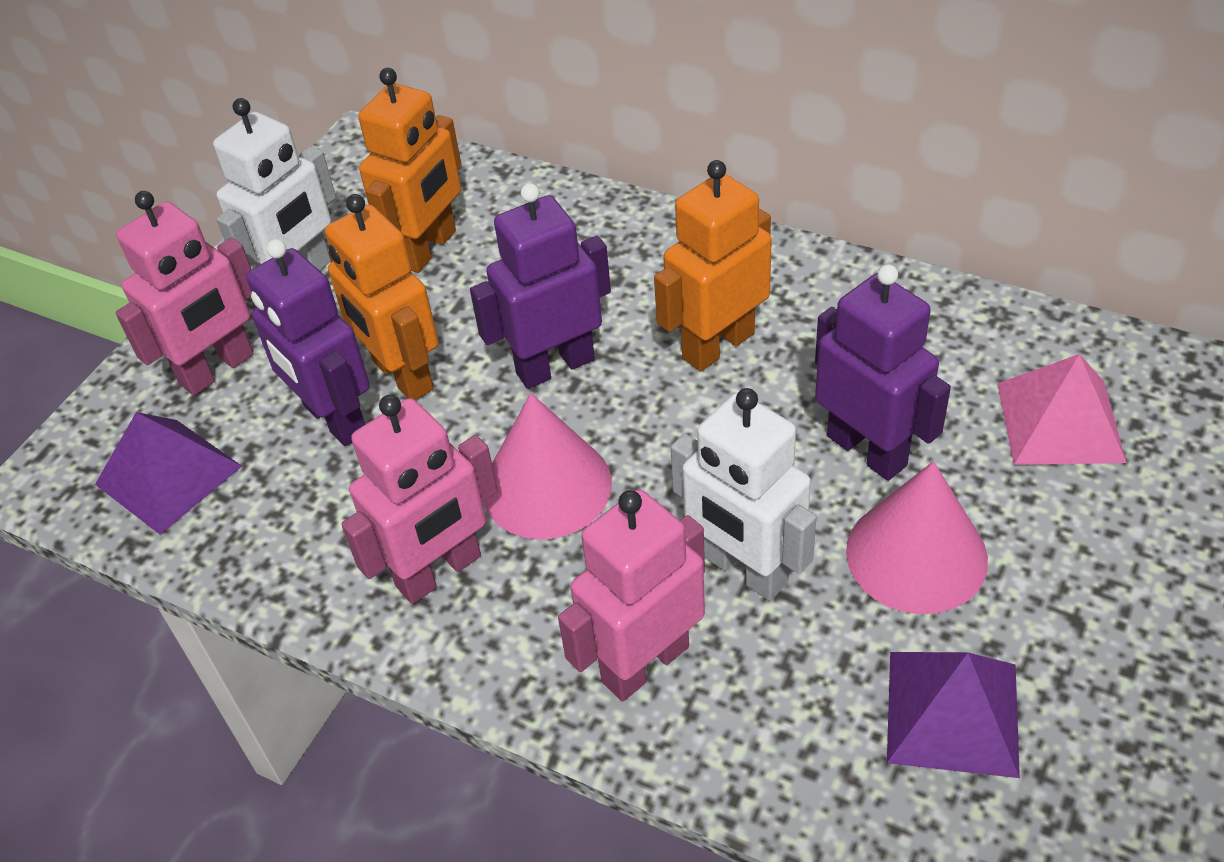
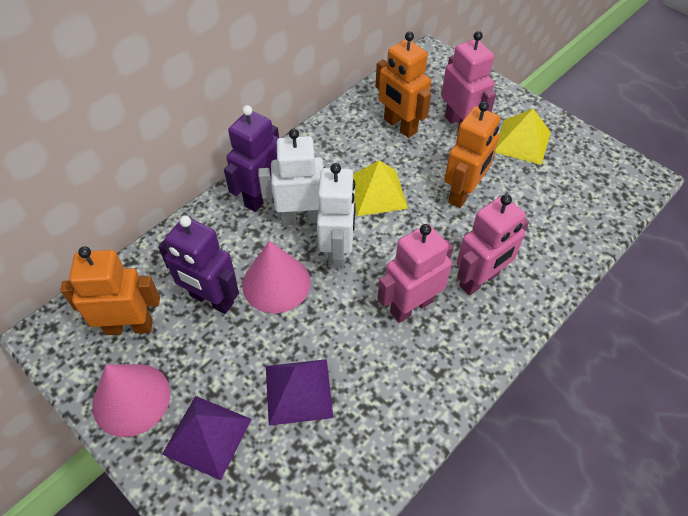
pink pyramid: 1 -> 0
purple robot: 3 -> 2
yellow pyramid: 0 -> 2

